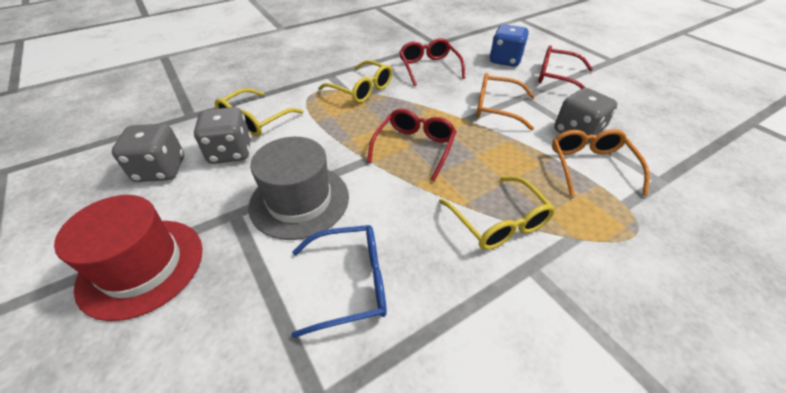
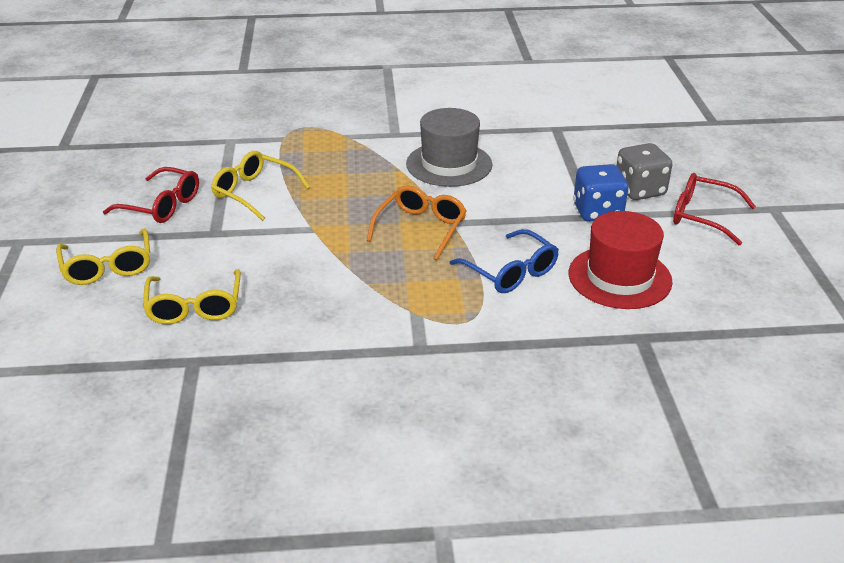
grey dice: 3 -> 1
orange glasses: 2 -> 1
red glasses: 3 -> 2

